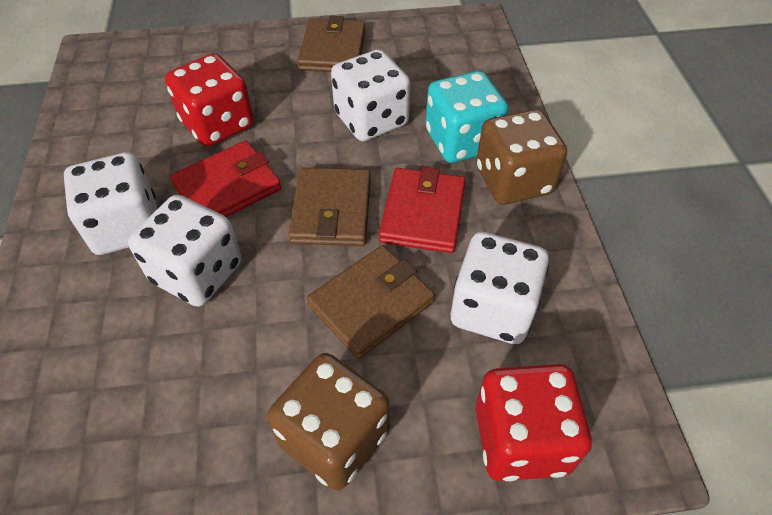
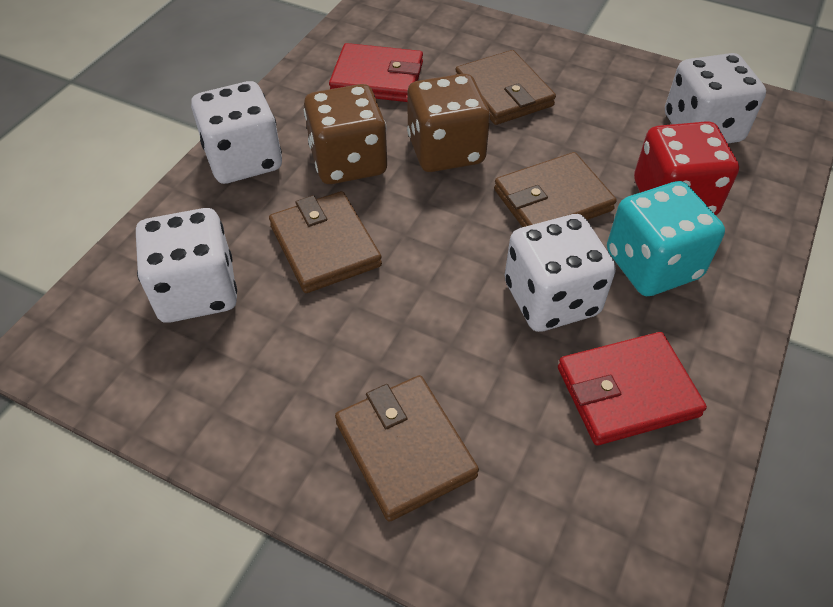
brown wallet: 3 -> 4
red dice: 2 -> 1

